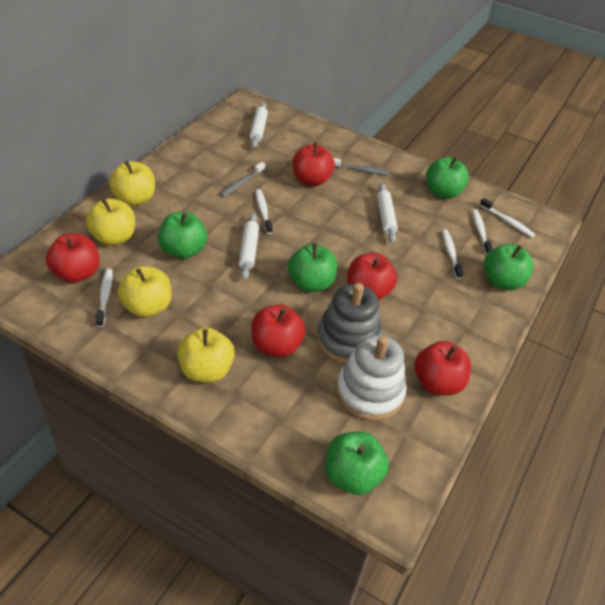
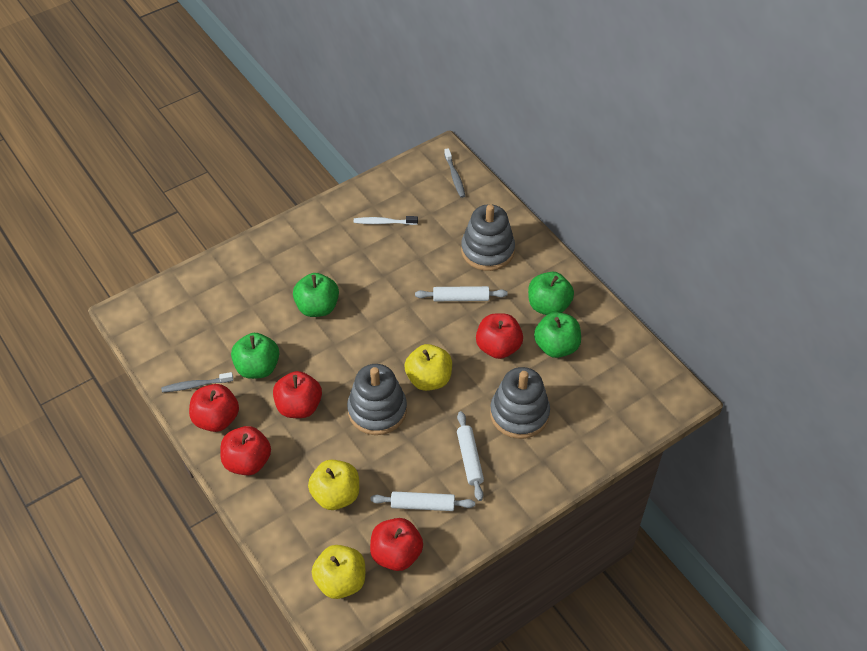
green apple: 5 -> 4
grey stacking toy: 1 -> 3
white stacking toy: 1 -> 0
white toothbrush: 5 -> 1
yellow apple: 4 -> 3

